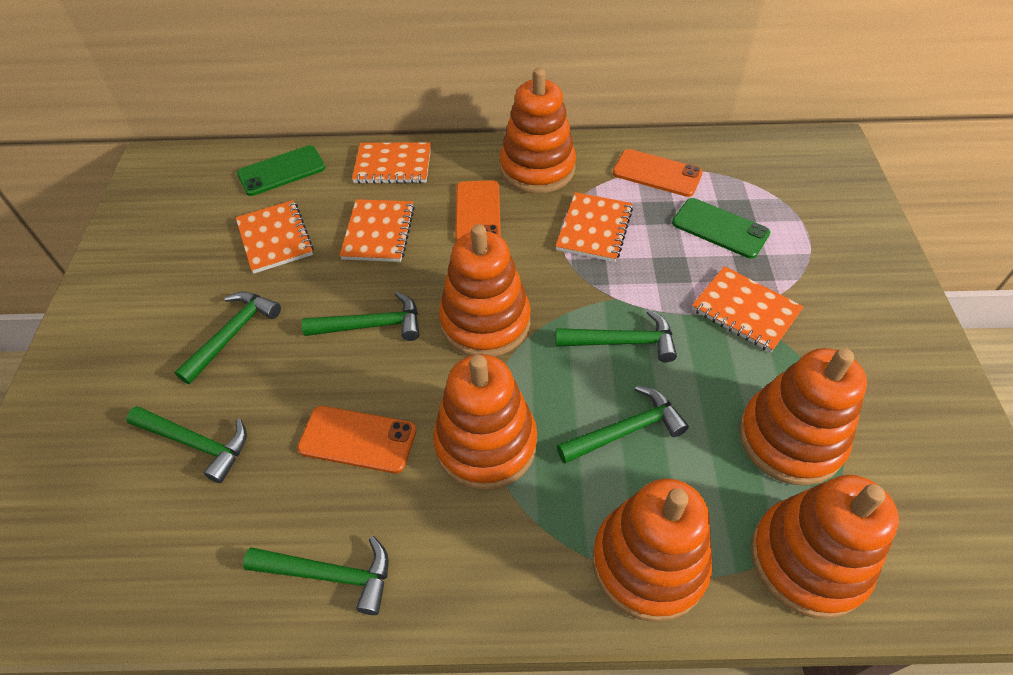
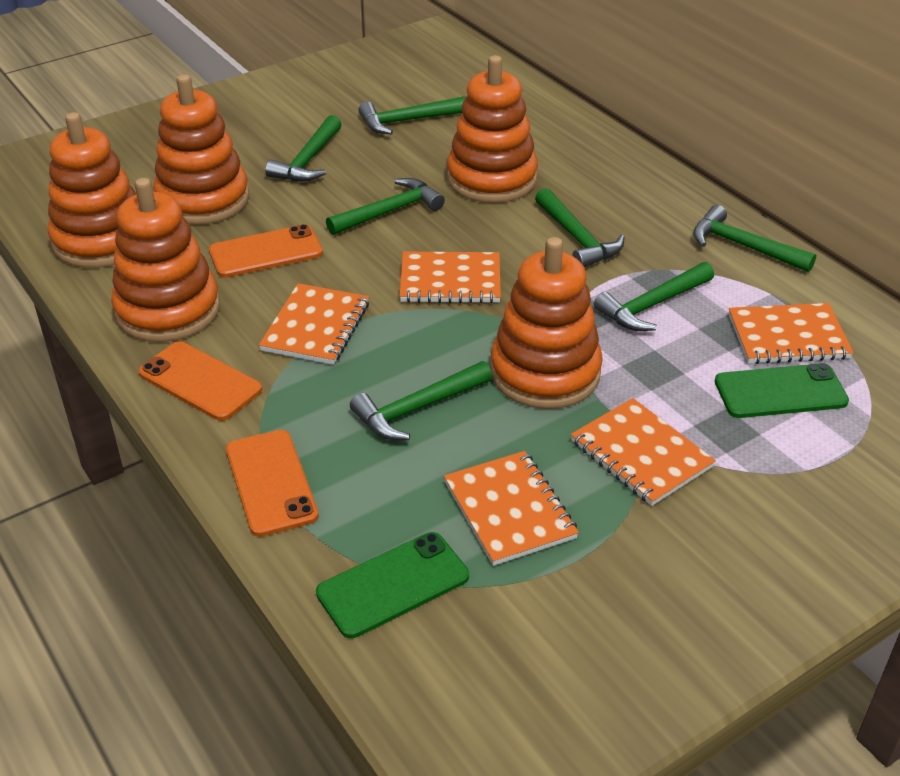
green hammer: 6 -> 7
orange stacking toy: 6 -> 5

